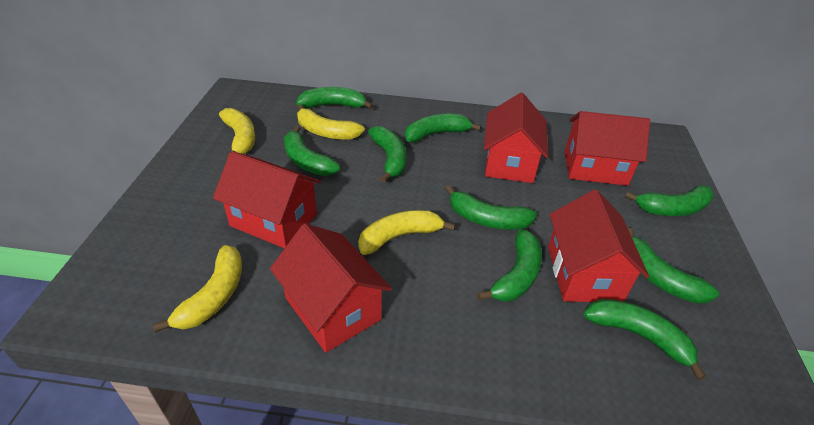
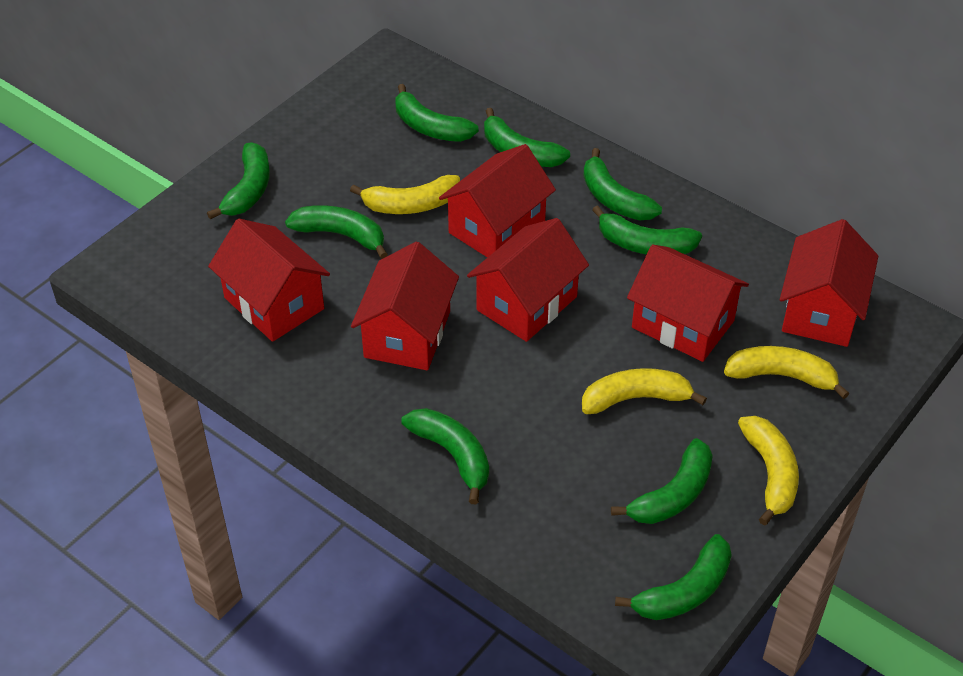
red house: 5 -> 6

